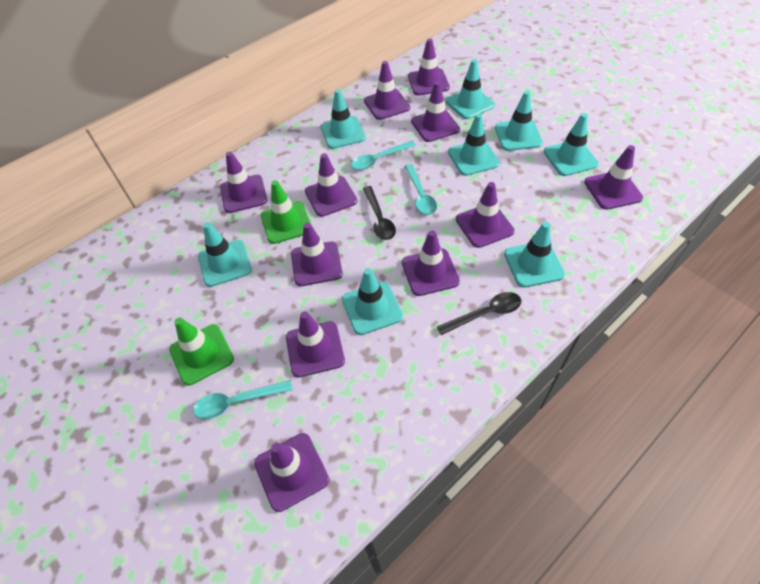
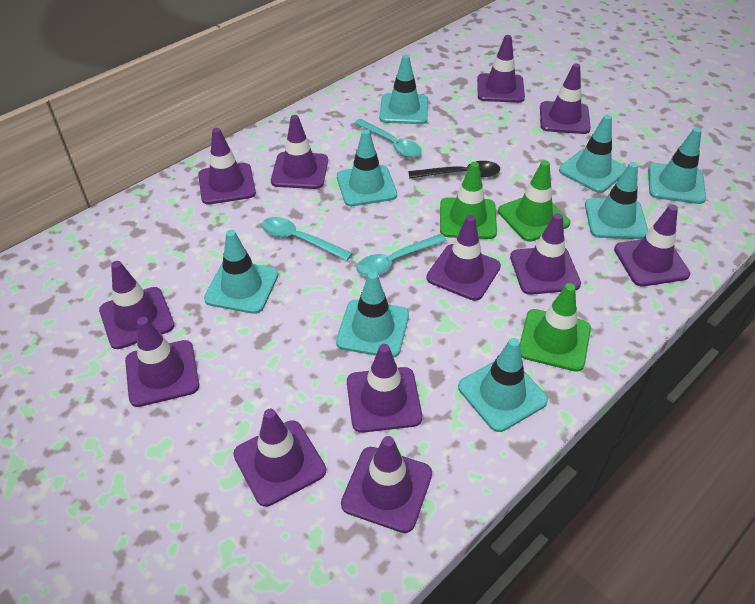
black spoon: 2 -> 1
green traffic cone: 2 -> 3
purple traffic cone: 11 -> 12

